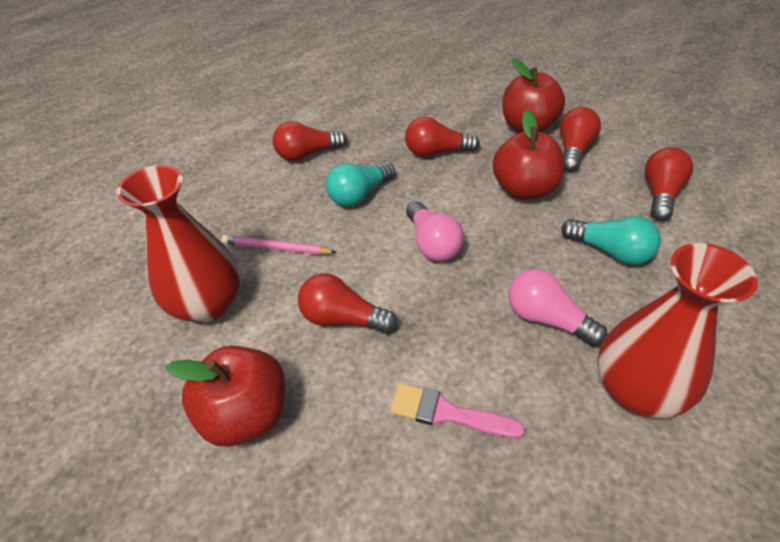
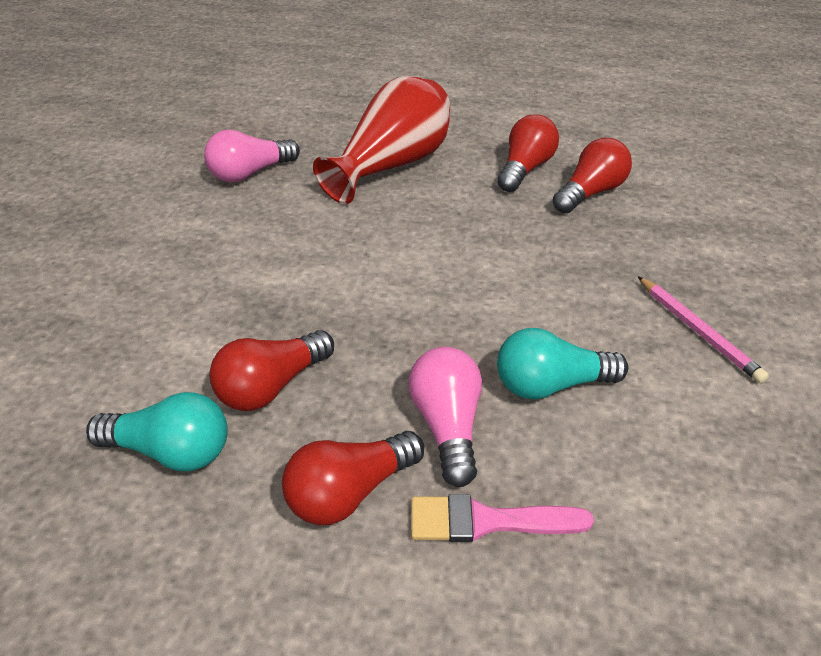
red apple: 3 -> 0
red light bulb: 5 -> 4
red vase: 2 -> 1

